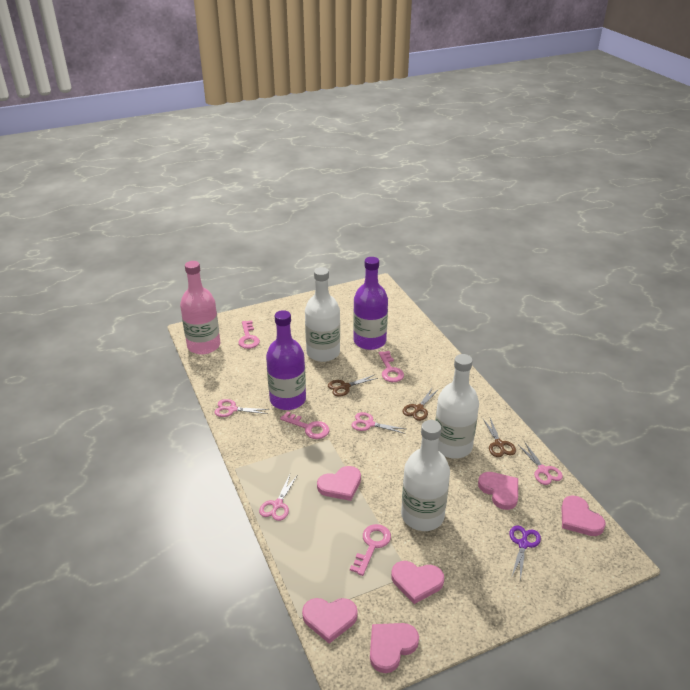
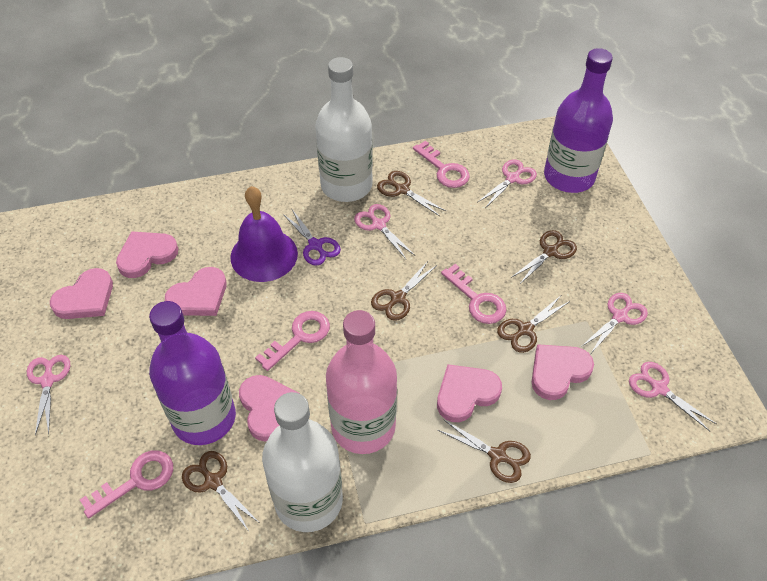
brown scissors: 3 -> 6
pink scissors: 4 -> 5
purple bell: 0 -> 1
white bottle: 3 -> 2

